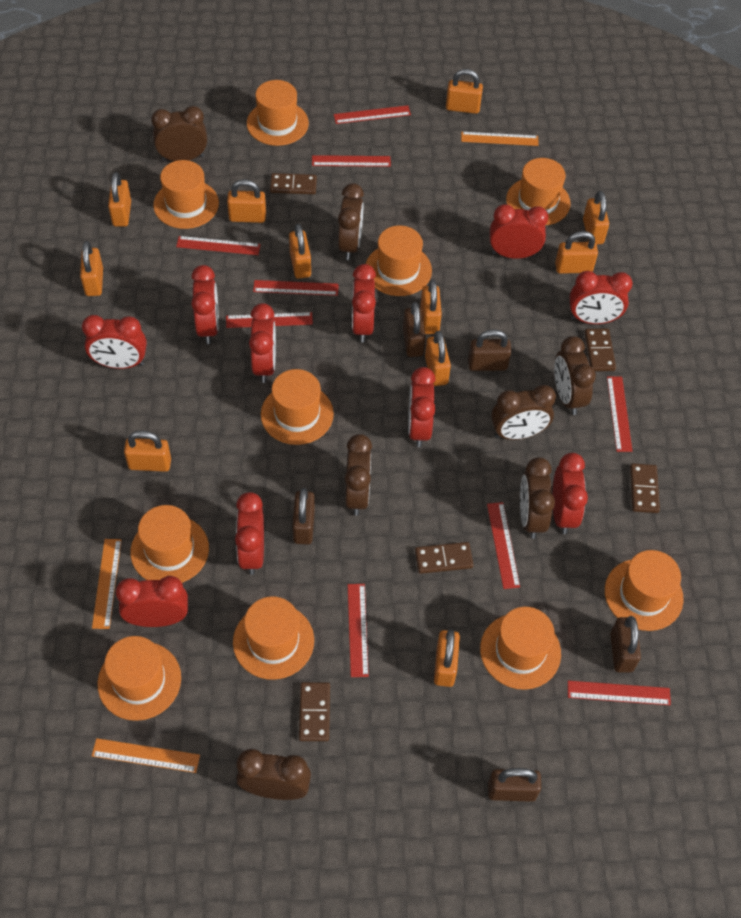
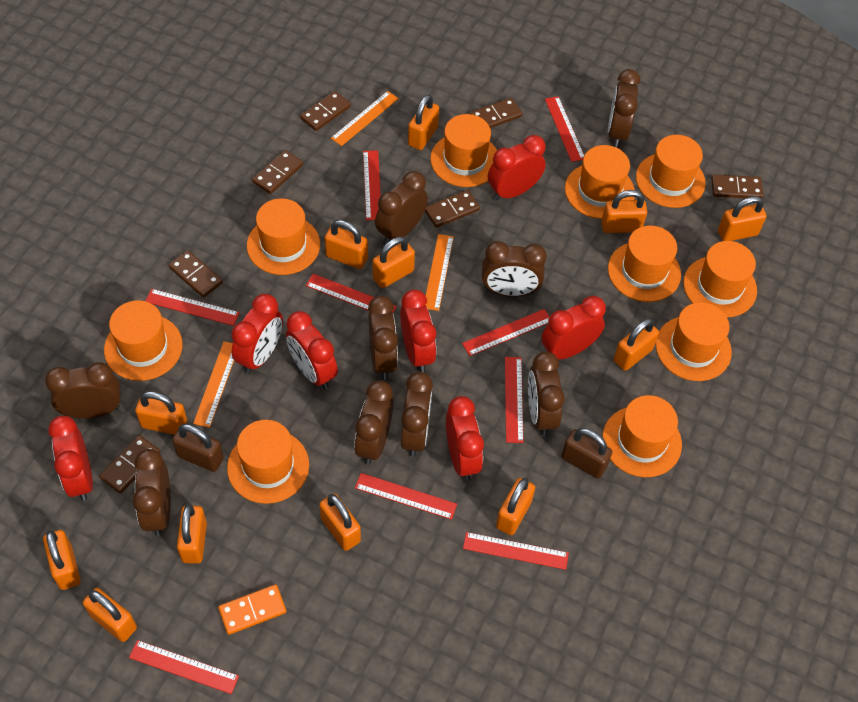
brown clock: 7 -> 9
brown domino: 5 -> 7
brown padlock: 5 -> 2
orange domino: 0 -> 1
orange padlock: 11 -> 12
red clock: 10 -> 7

